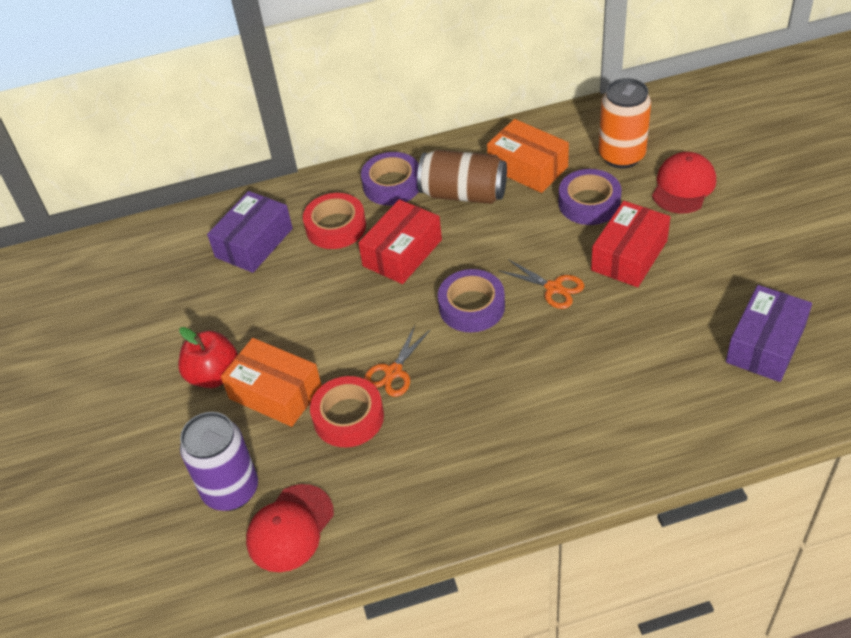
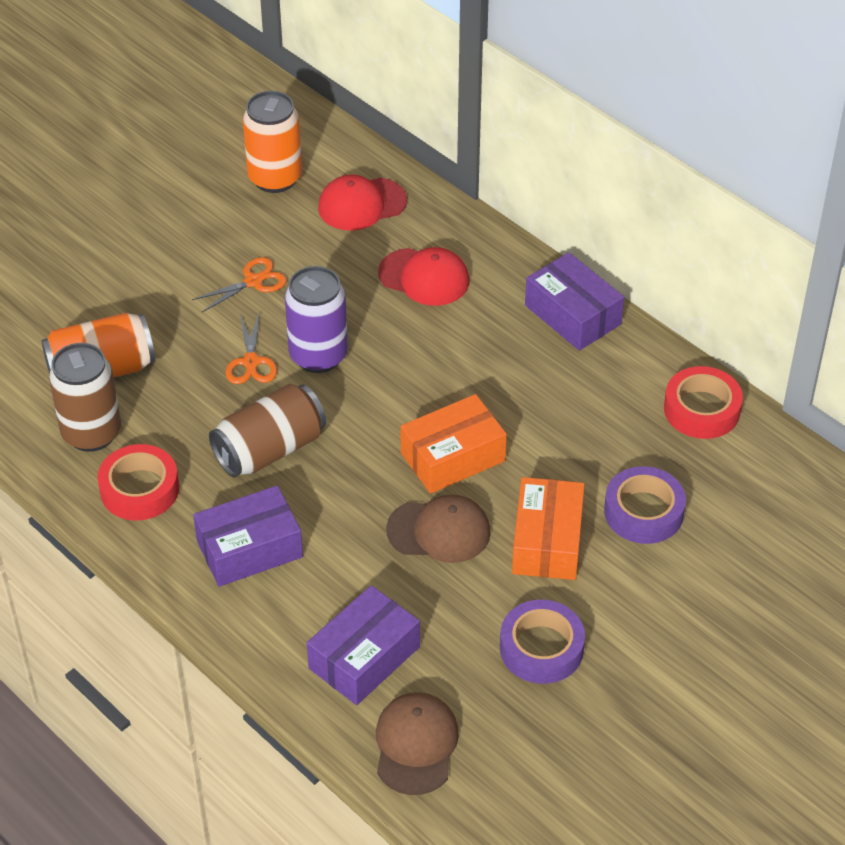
brown can: 1 -> 2
brown cap: 0 -> 2
orange can: 1 -> 2
purple box: 2 -> 3
purple tape: 3 -> 2
red apple: 1 -> 0
red box: 2 -> 0

